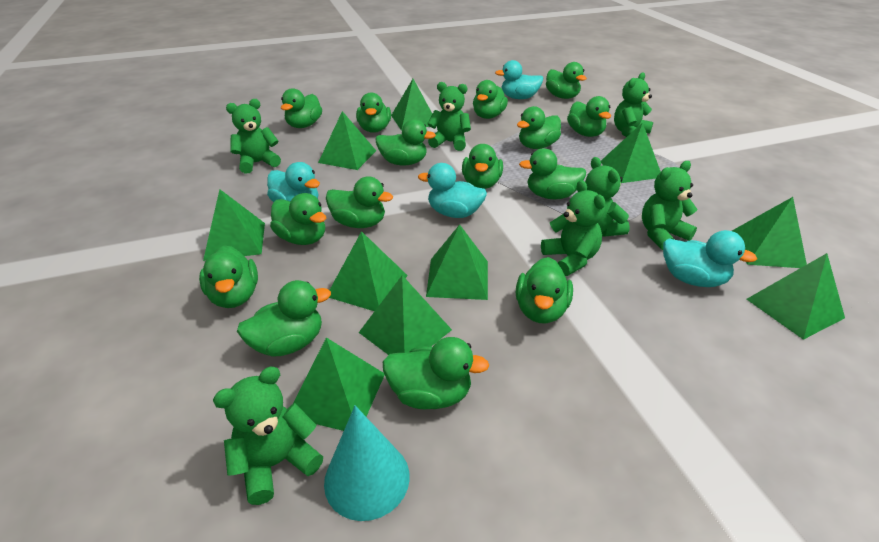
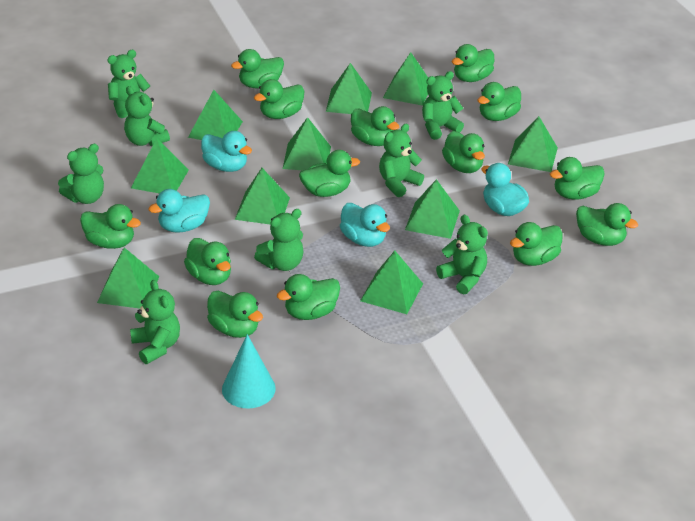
green duck: 15 -> 14
green teddy bear: 7 -> 8

